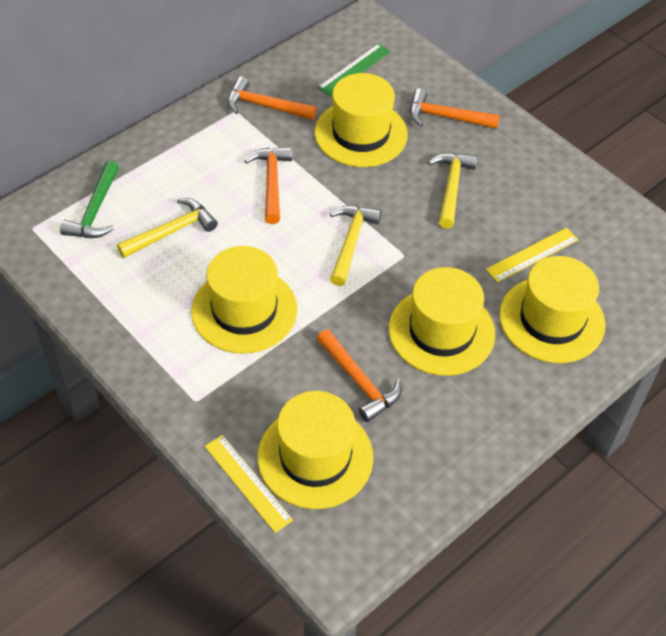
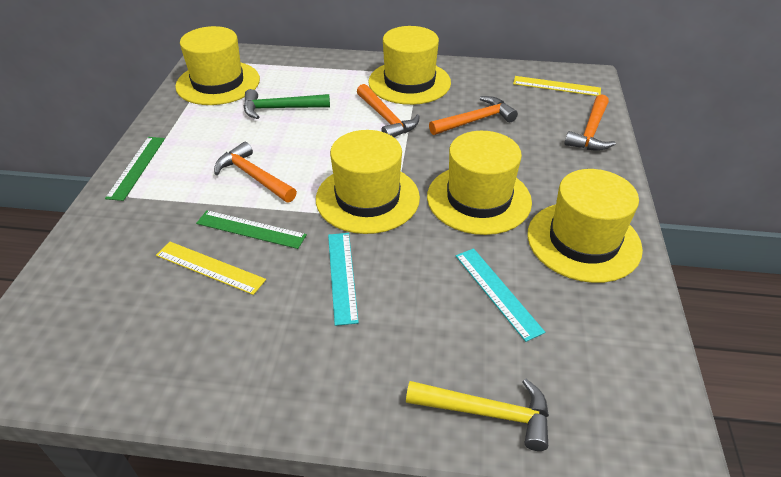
green ruler: 1 -> 2
turquoise ruler: 0 -> 2
yellow hammer: 3 -> 1

